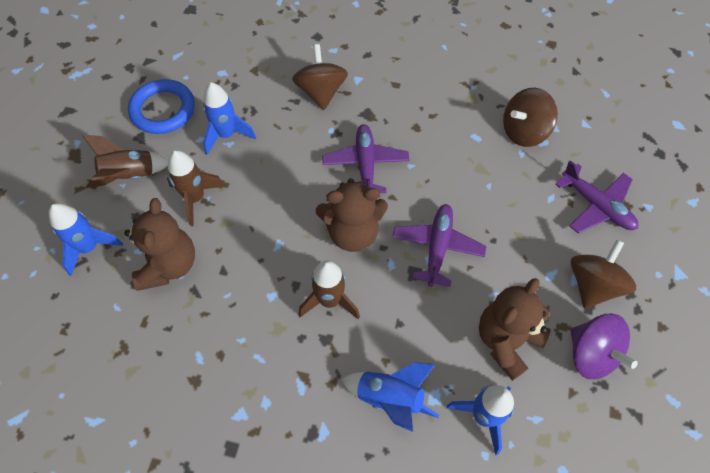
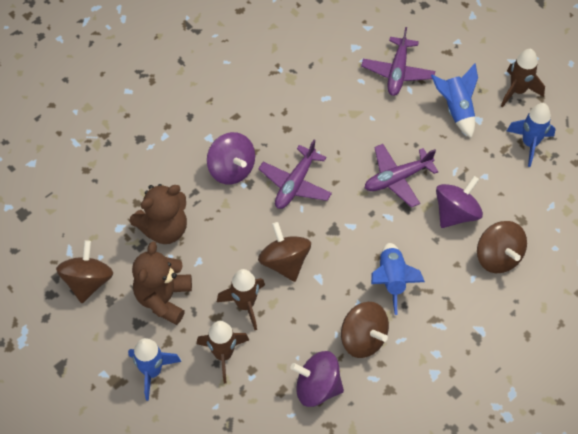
blue ring: 1 -> 0
brown spinning top: 3 -> 4
brown teddy bear: 3 -> 2
purple spinning top: 1 -> 3

